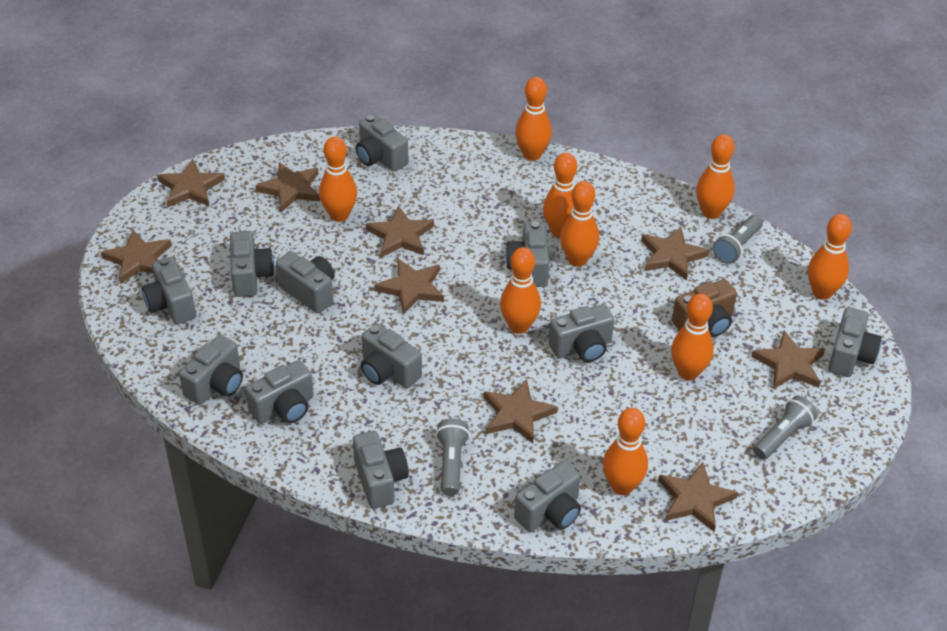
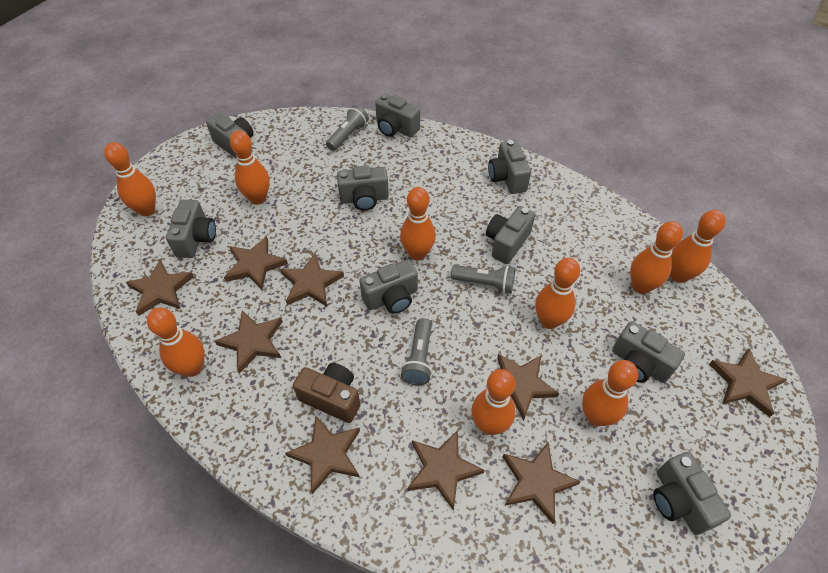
grey camera: 12 -> 9

